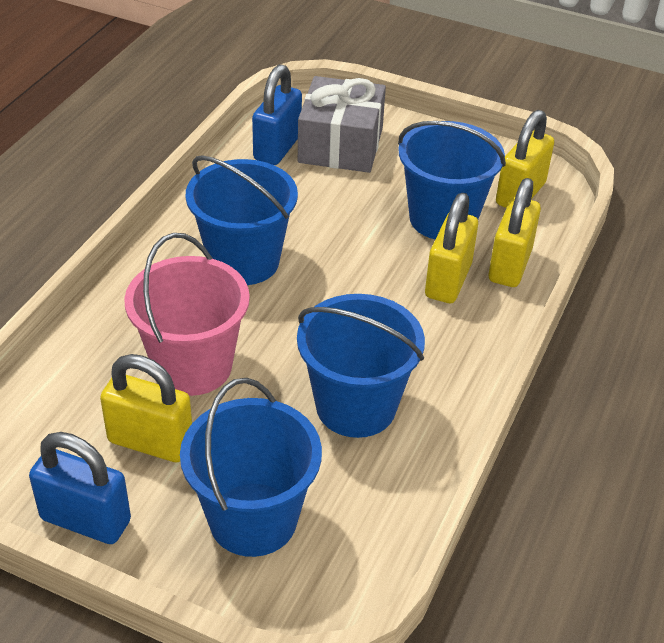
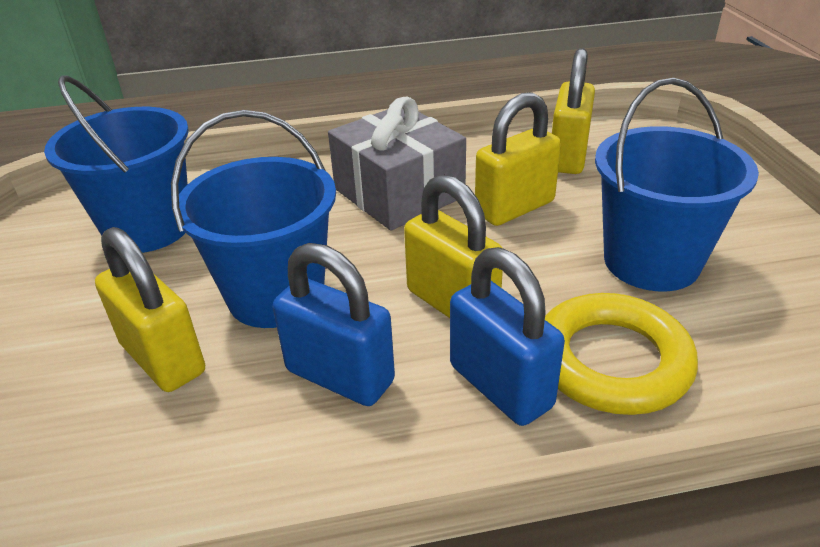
blue bucket: 4 -> 3
pink bucket: 1 -> 0
yellow ring: 0 -> 1

